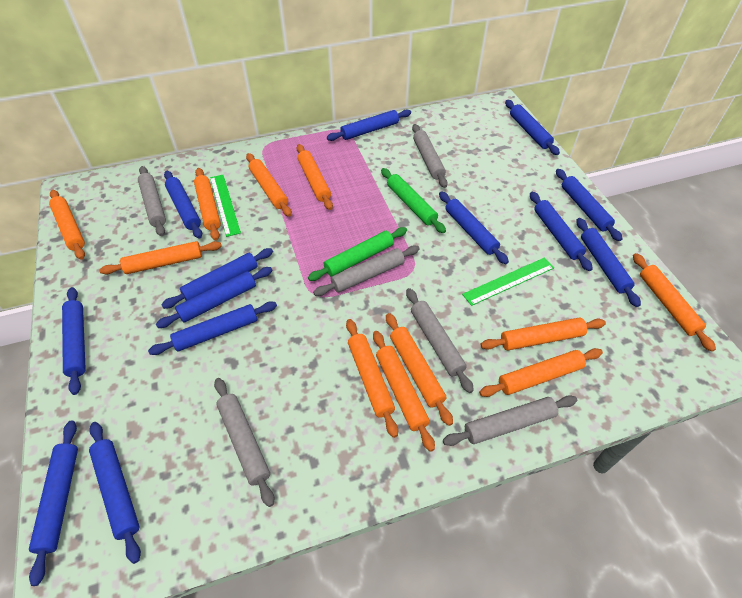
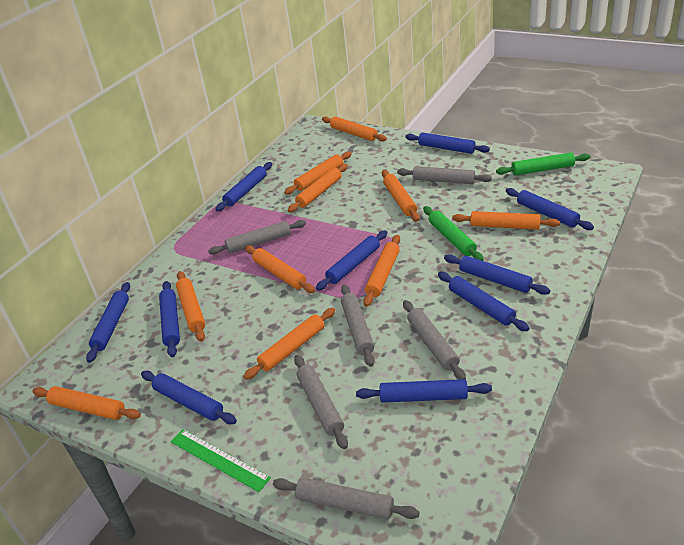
blue rolling pin: 13 -> 10
green ruler: 2 -> 1
orange rolling pin: 11 -> 10

